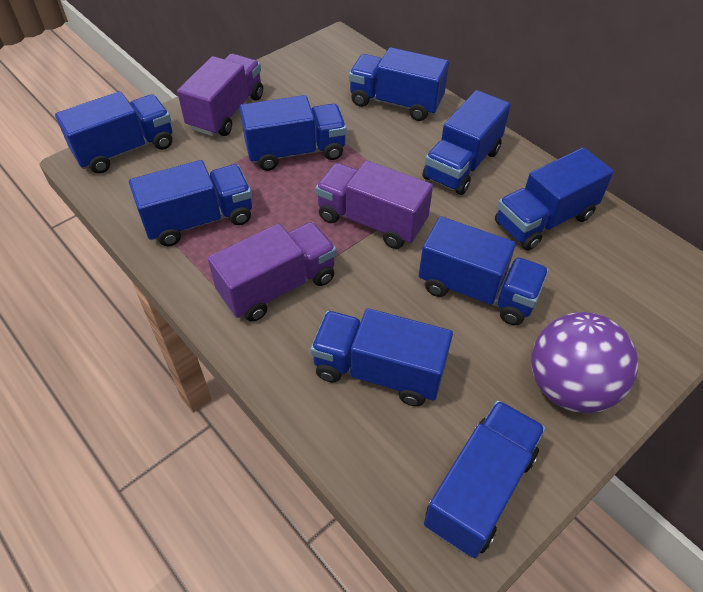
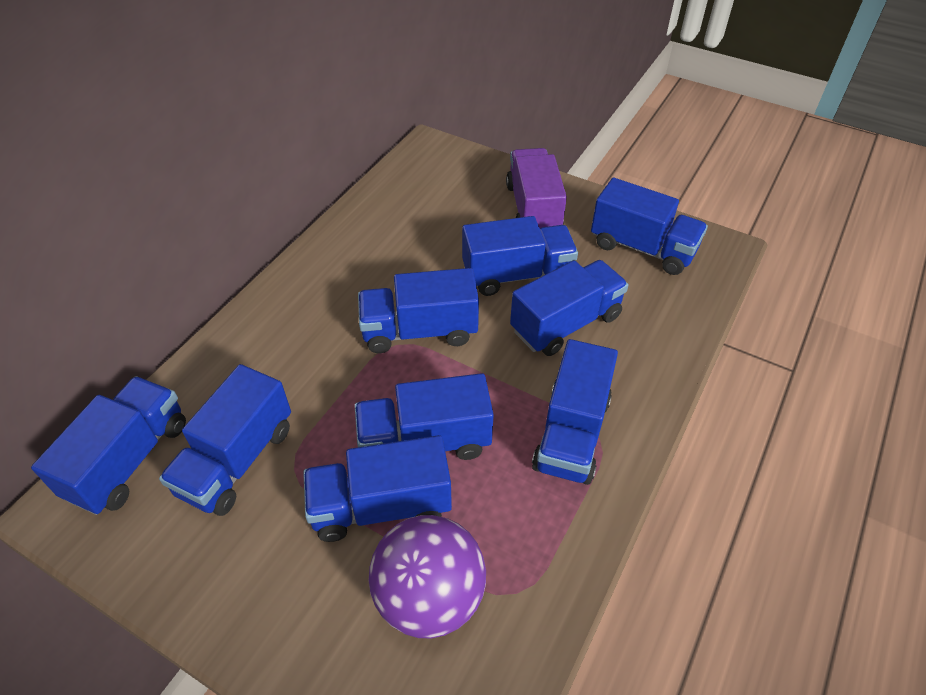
purple truck: 3 -> 1

